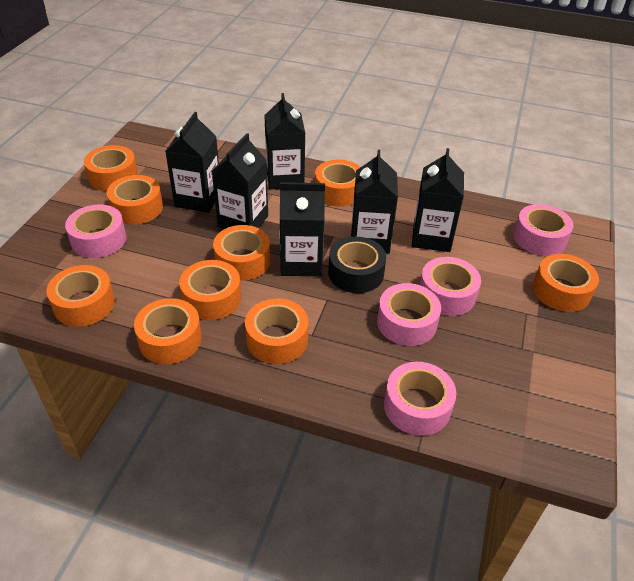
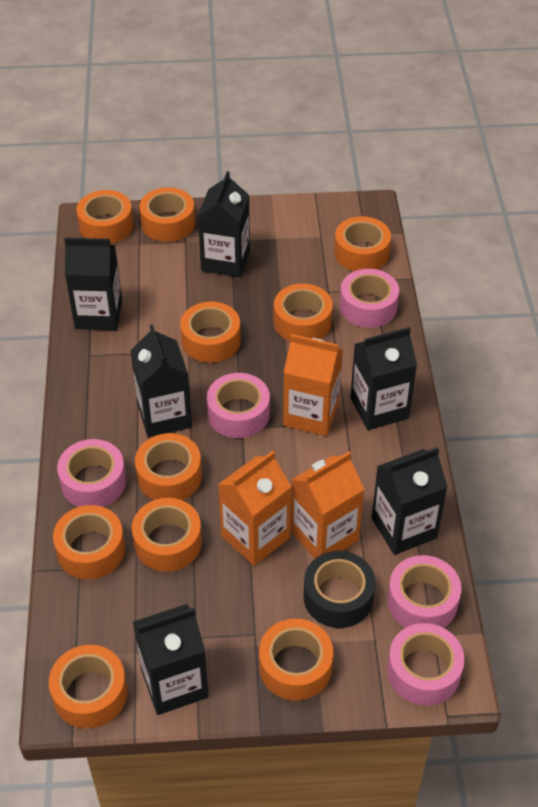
orange carton: 0 -> 3
orange tape: 9 -> 10

